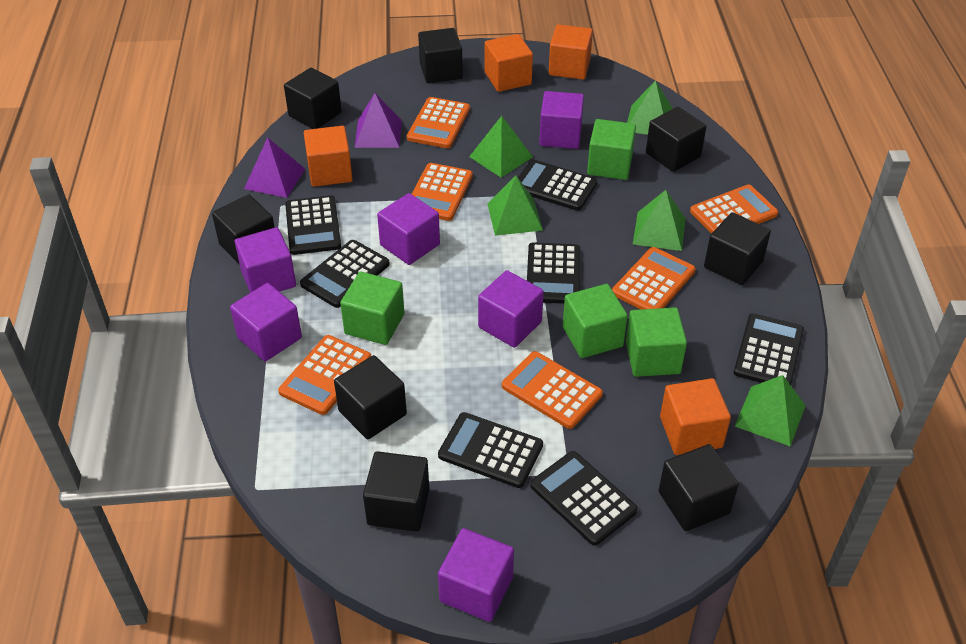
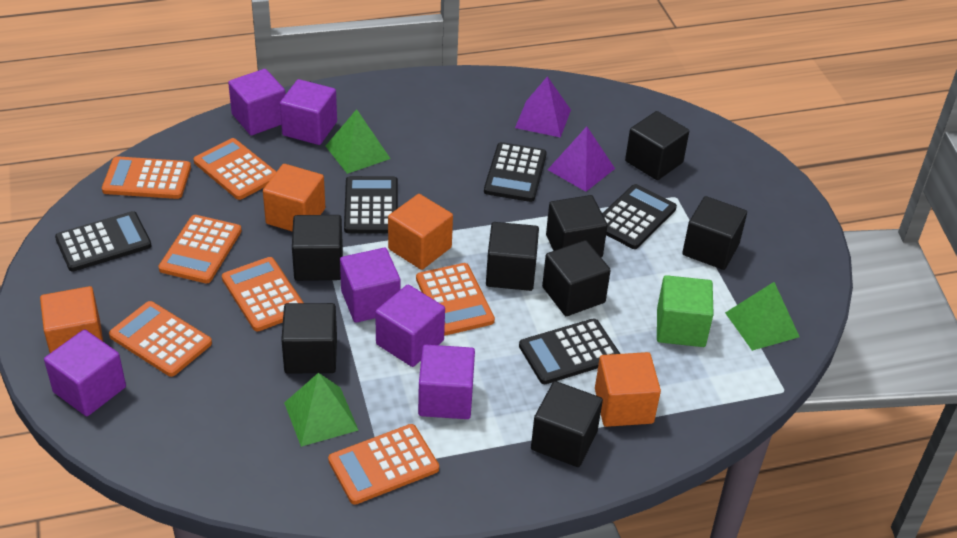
black calculator: 7 -> 5
green cube: 4 -> 1
green pyramid: 5 -> 3
orange calculator: 6 -> 7

